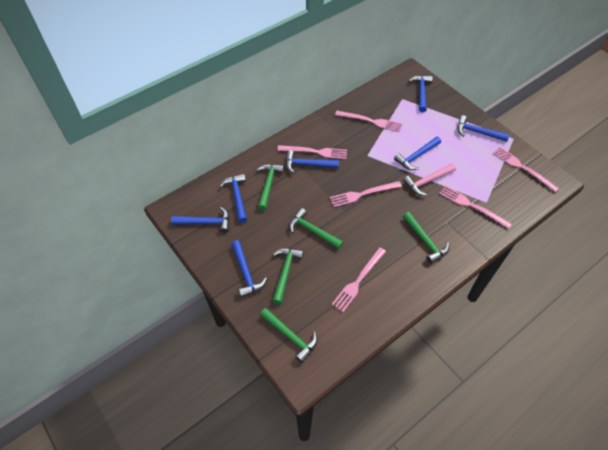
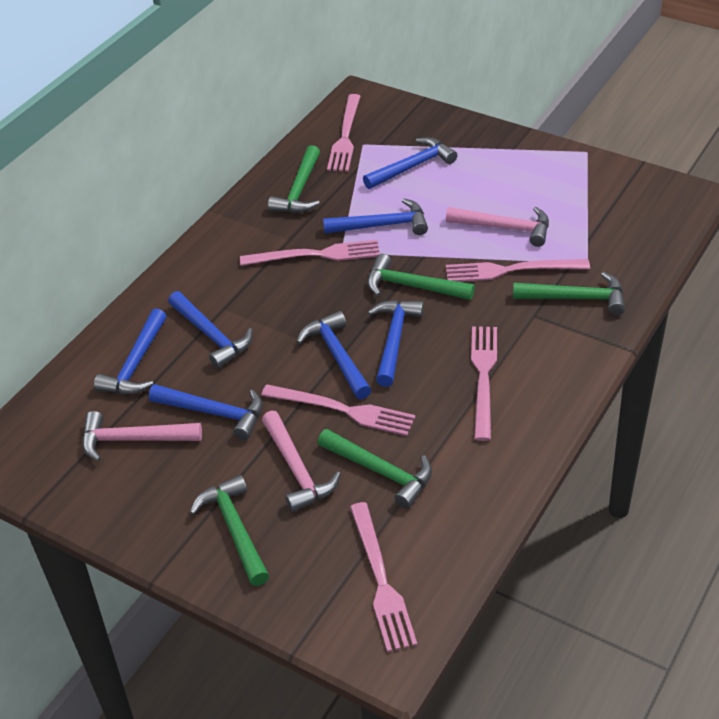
pink hammer: 1 -> 3

